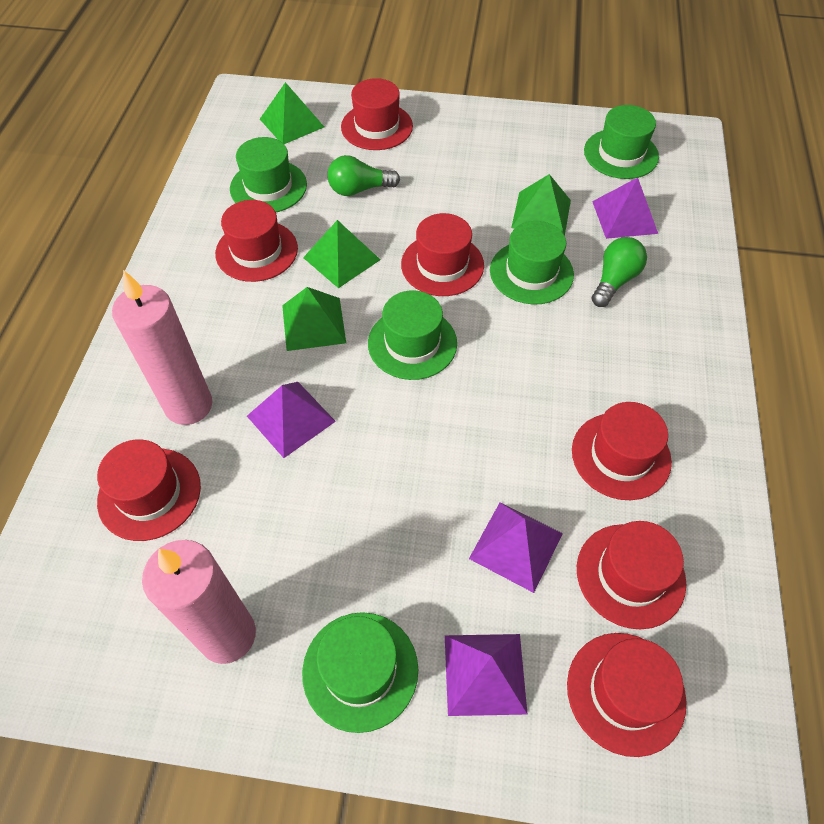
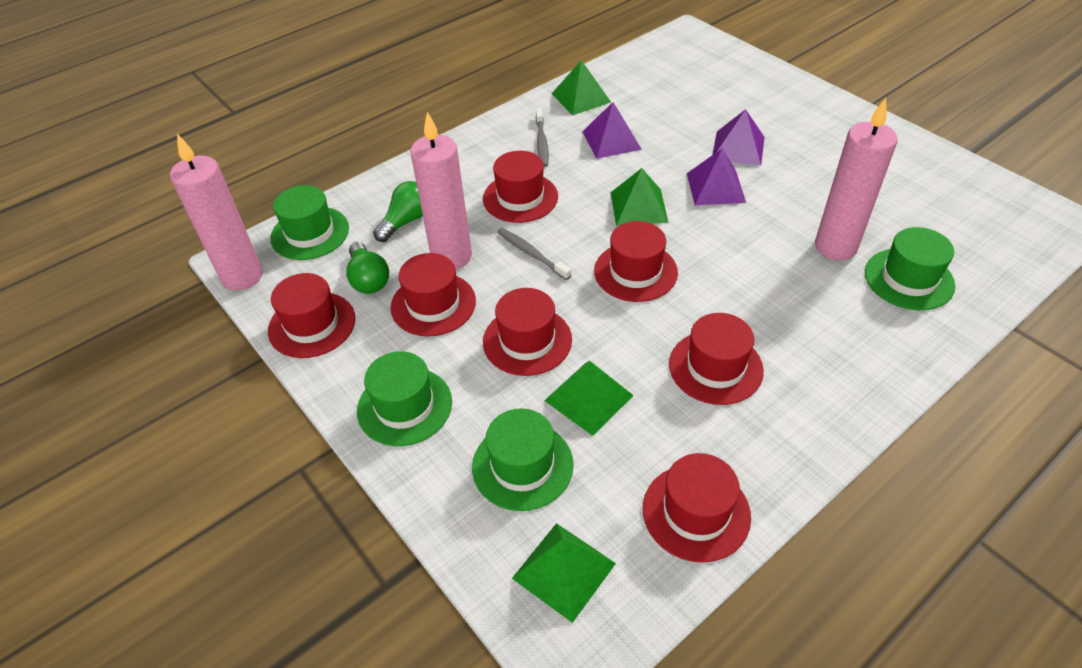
green hat: 5 -> 4
grey toothbrush: 0 -> 2
pink candle: 2 -> 3
purple pyramid: 4 -> 3

